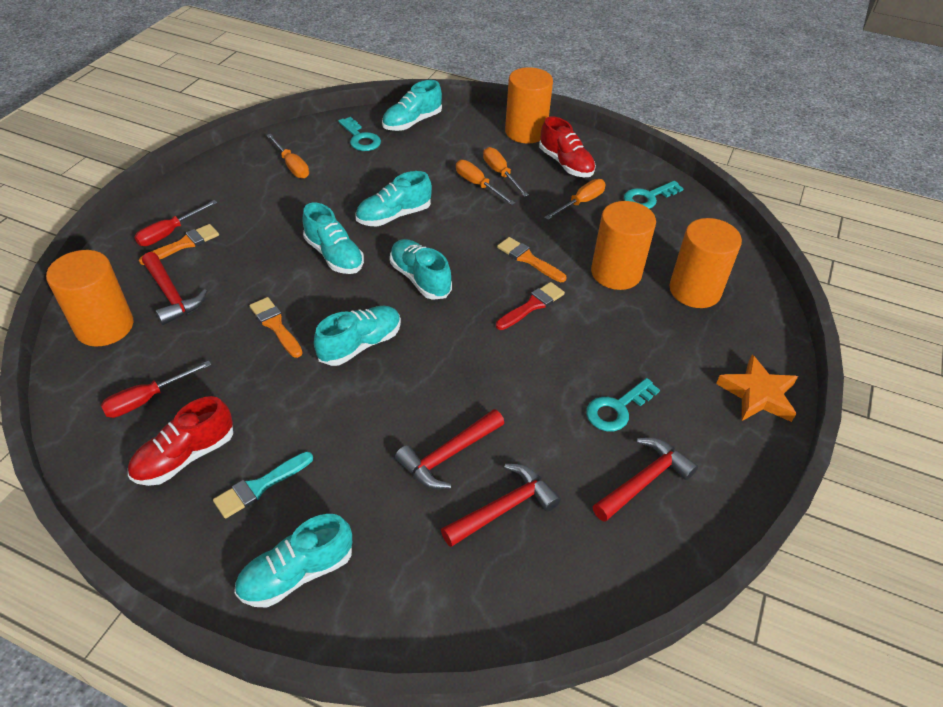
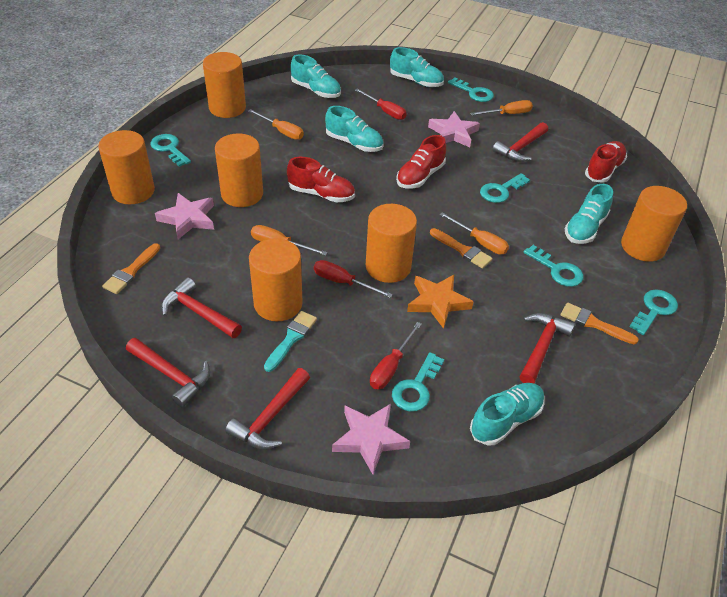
orange cylinder: 4 -> 6
pink star: 0 -> 3
red brush: 1 -> 0
red hammer: 4 -> 5
red screwdriver: 2 -> 3
red shoe: 2 -> 3
turquoise key: 3 -> 6
turquoise shoe: 6 -> 5

